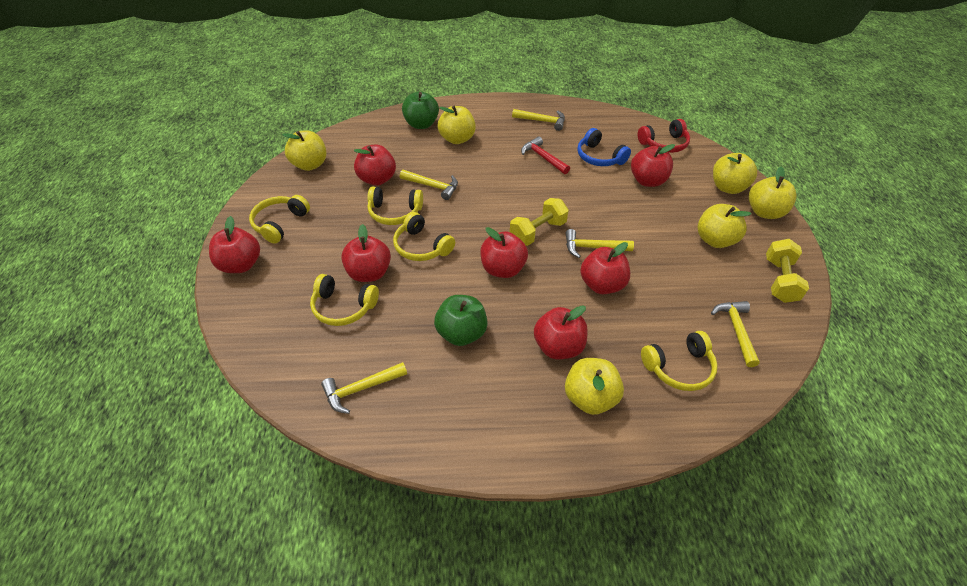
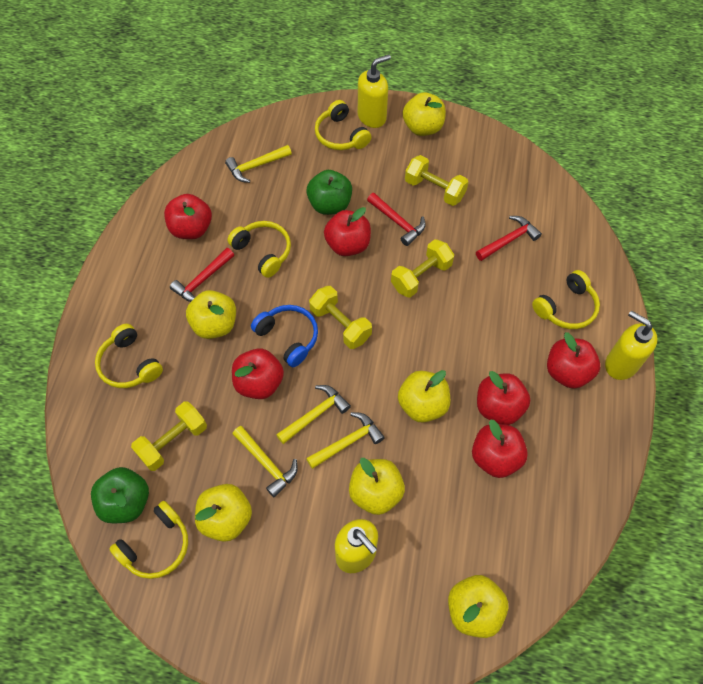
red apple: 7 -> 6
red hammer: 1 -> 3
red headphones: 1 -> 0
yellow dumbbell: 2 -> 4
yellow hammer: 5 -> 4
yellow soap dispenser: 0 -> 3

